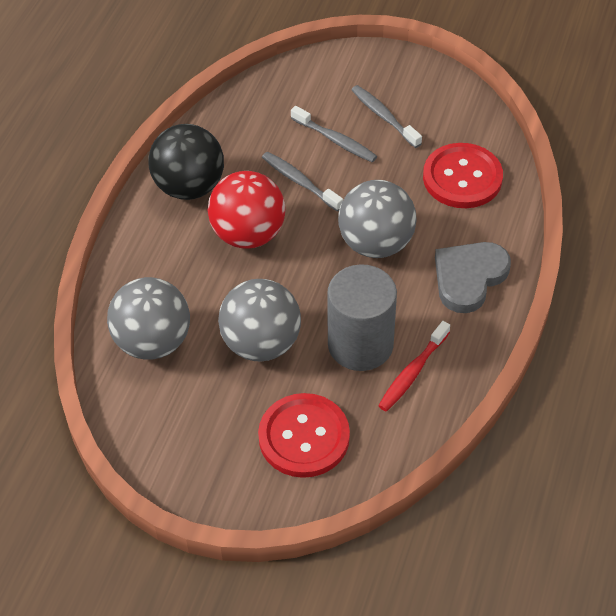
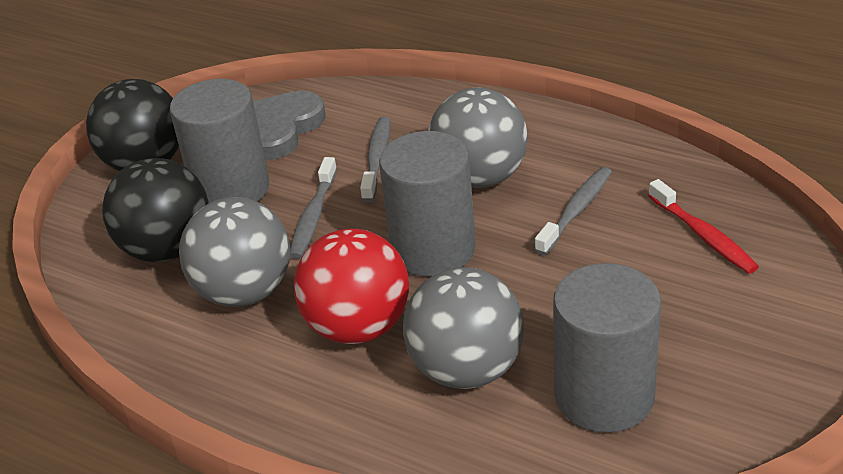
black ball: 1 -> 2
grey cylinder: 1 -> 3
red button: 2 -> 0

